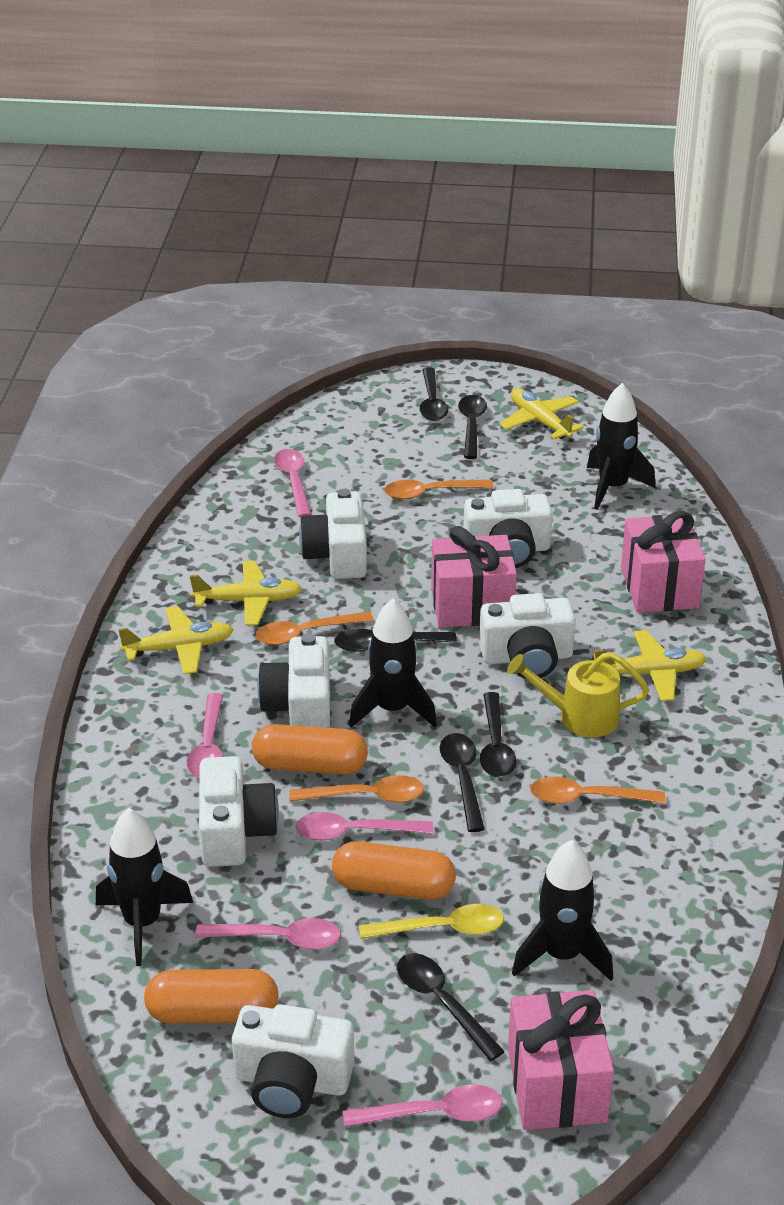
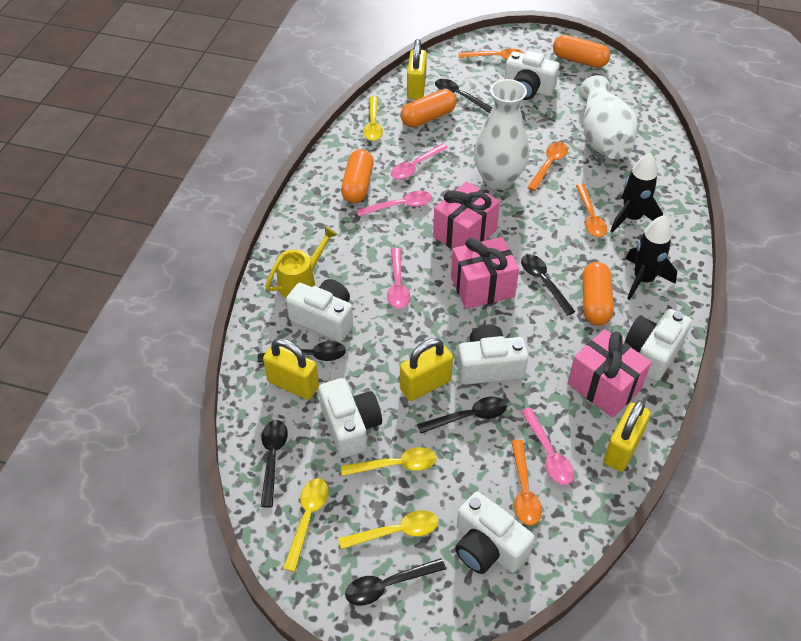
black rocket: 4 -> 2
orange capsule: 3 -> 4
pink spoon: 5 -> 4
white vase: 0 -> 2
yellow padlock: 0 -> 4
yellow plane: 4 -> 0
yellow spoon: 1 -> 4

